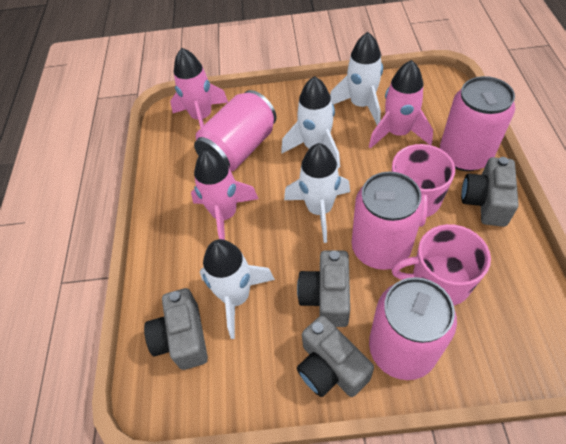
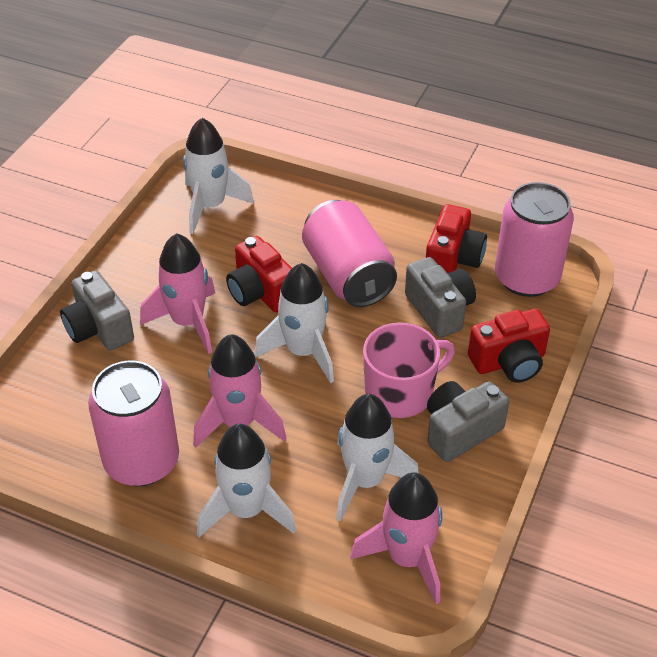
grey camera: 4 -> 3
pink can: 4 -> 3
pink mug: 2 -> 1
red camera: 0 -> 3

